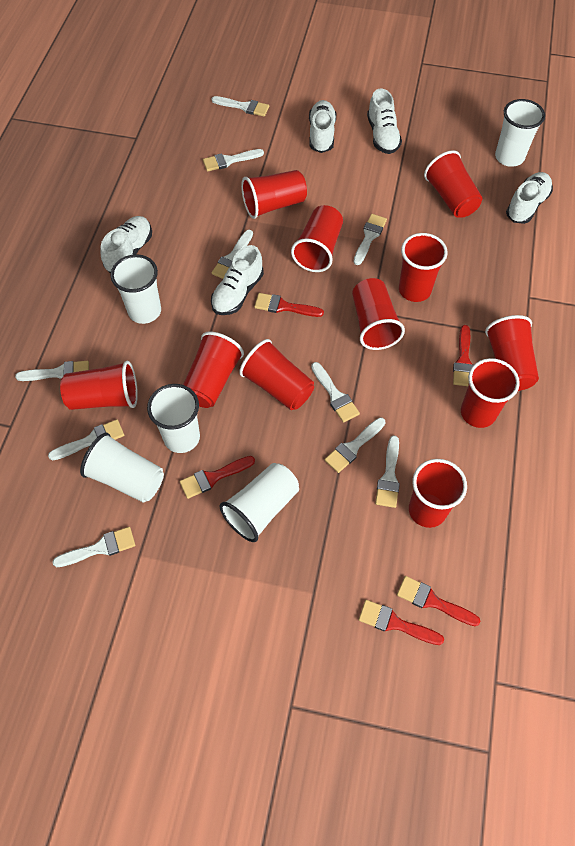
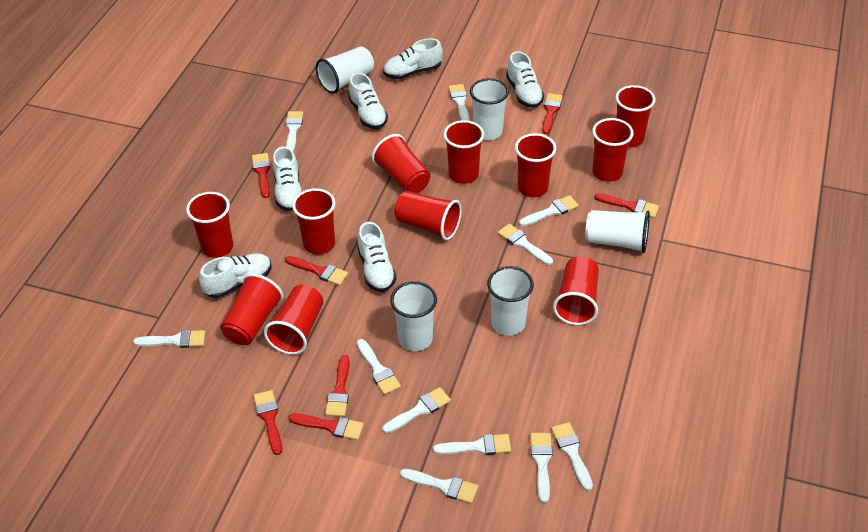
red brush: 5 -> 7
white brush: 10 -> 11
white shoe: 5 -> 6

